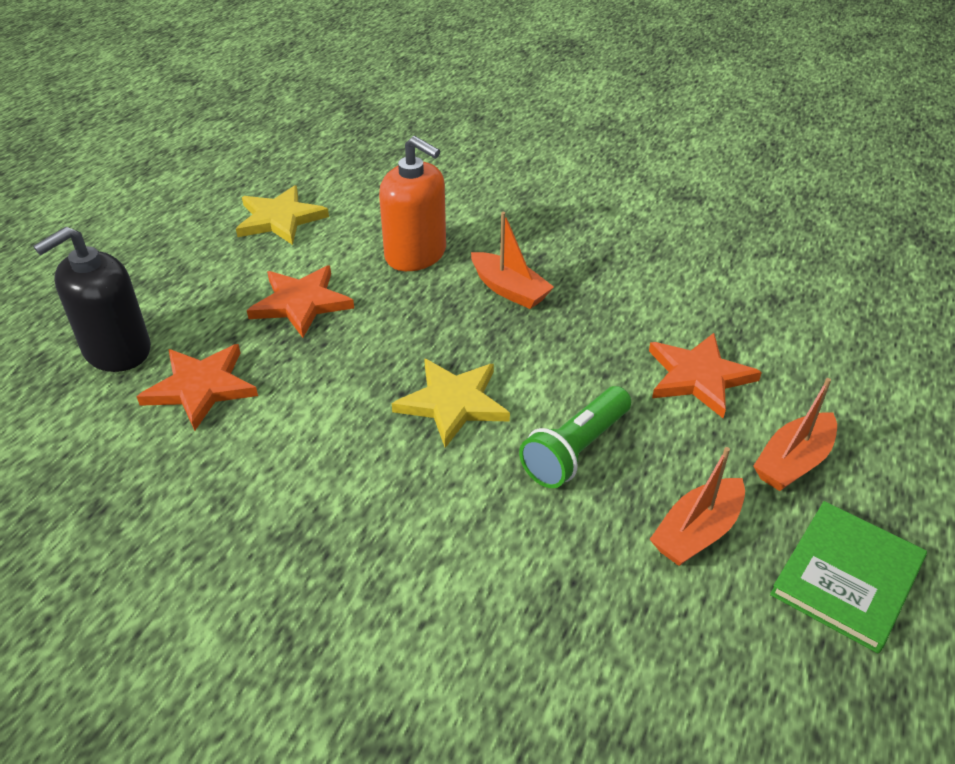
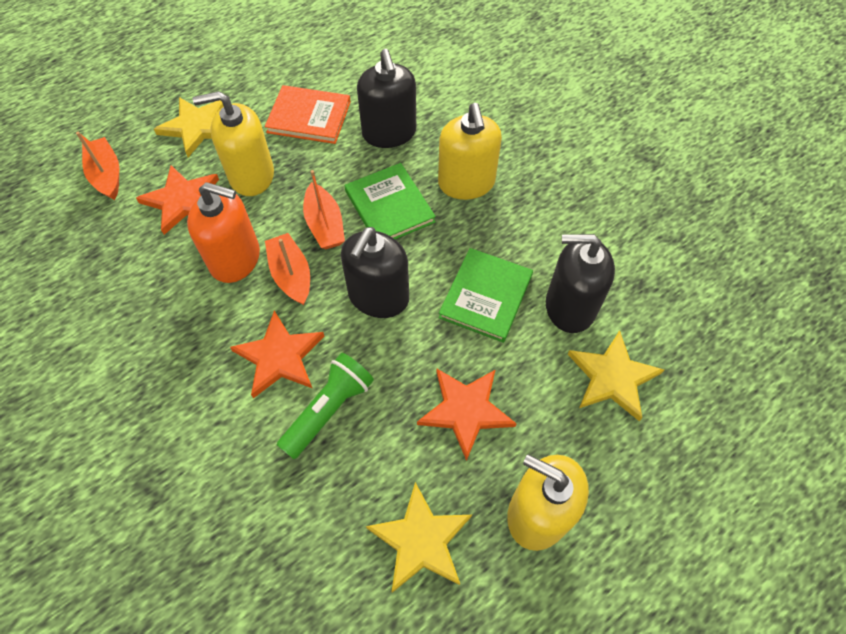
black soap dispenser: 1 -> 3
green book: 1 -> 2
orange book: 0 -> 1
yellow soap dispenser: 0 -> 3
yellow star: 2 -> 3

